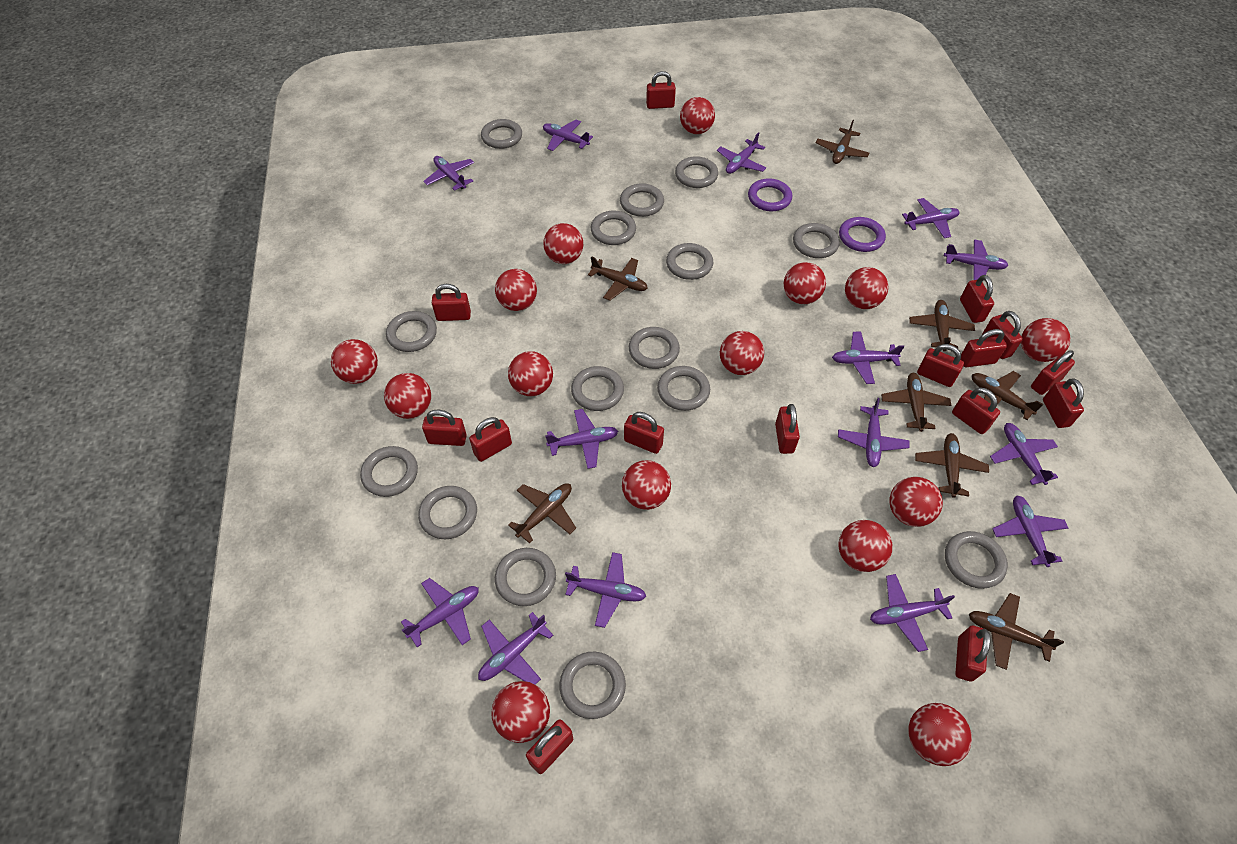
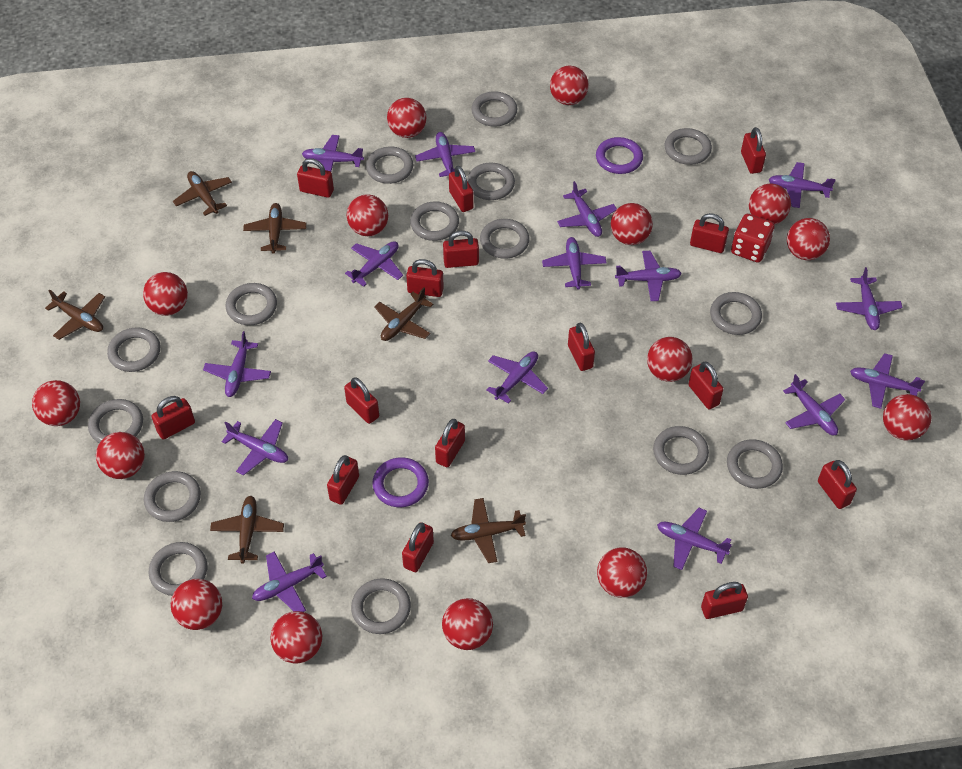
brown plane: 8 -> 6
purple plane: 14 -> 15
red dice: 0 -> 1

